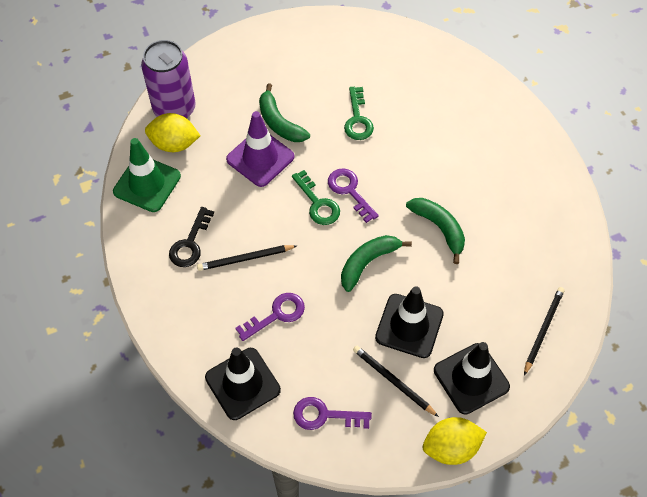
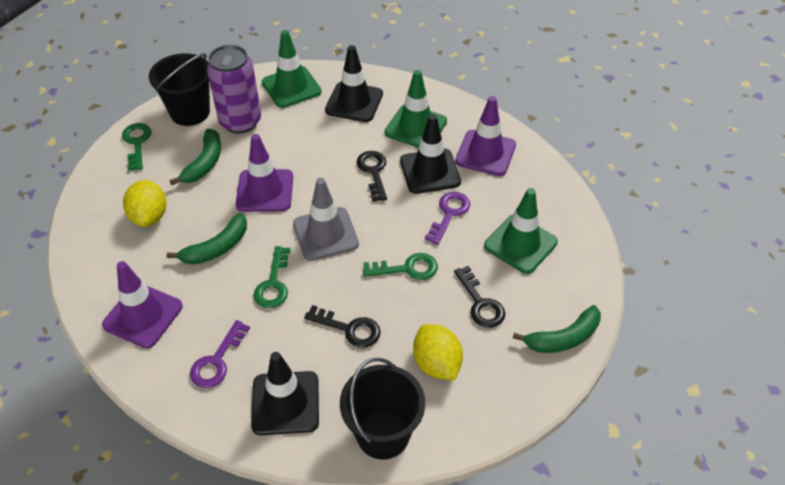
black bucket: 0 -> 2
black key: 1 -> 3
black pencil: 3 -> 0
green key: 2 -> 3
green traffic cone: 1 -> 3
grey traffic cone: 0 -> 1
purple key: 3 -> 2
purple traffic cone: 1 -> 3

